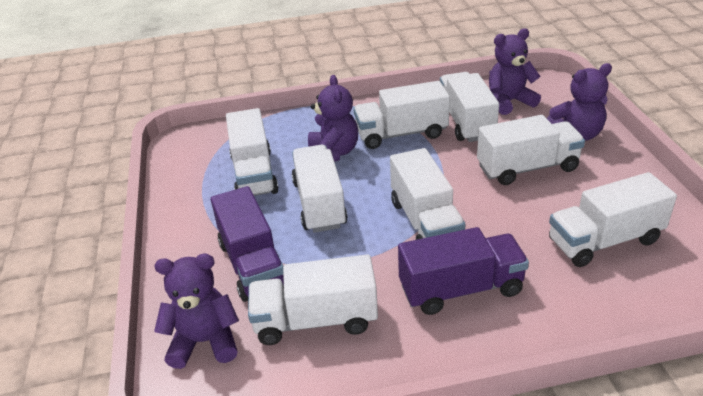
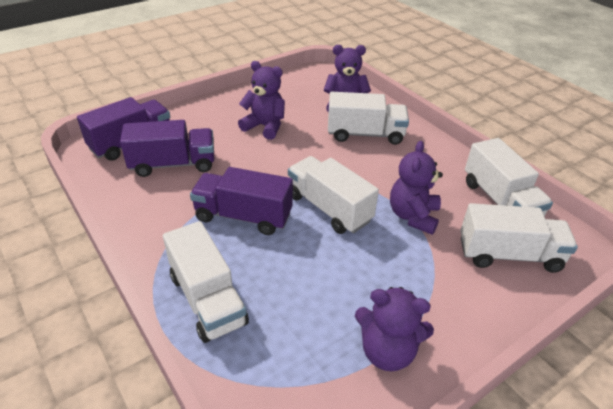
purple truck: 2 -> 3
white truck: 8 -> 5

